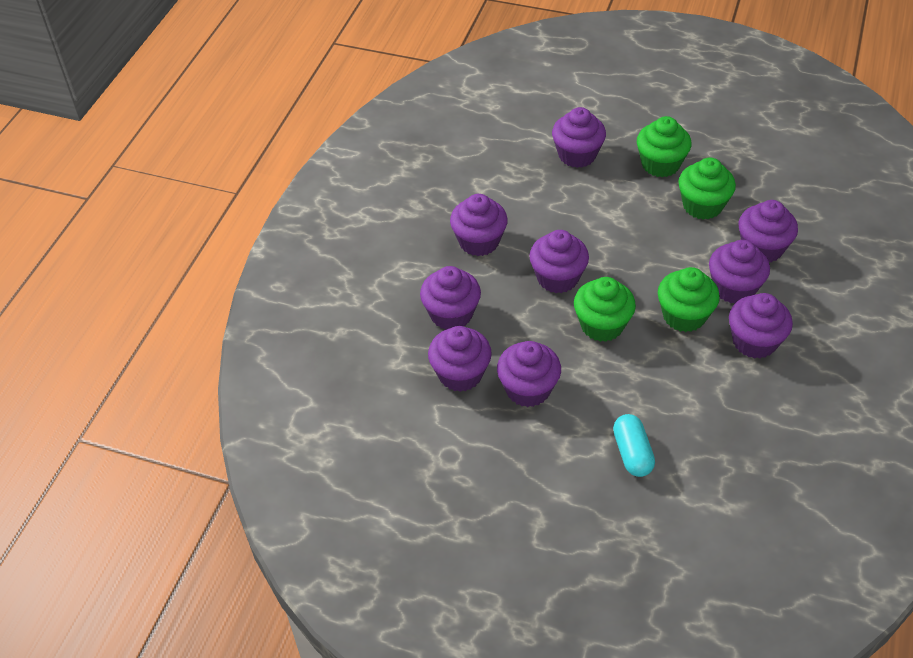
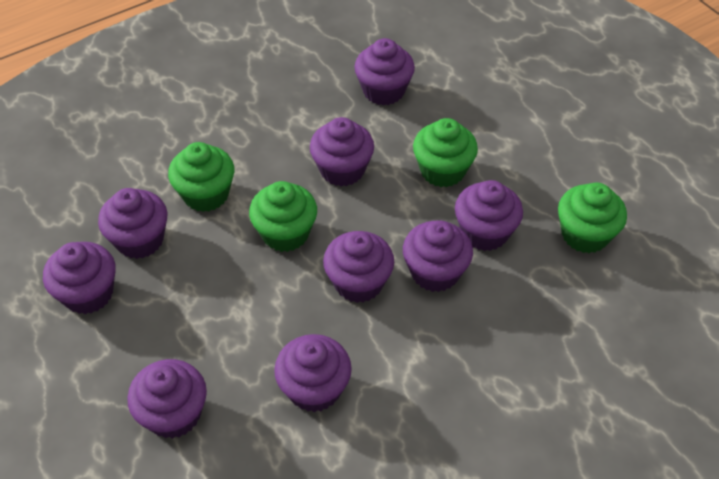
turquoise capsule: 1 -> 0

